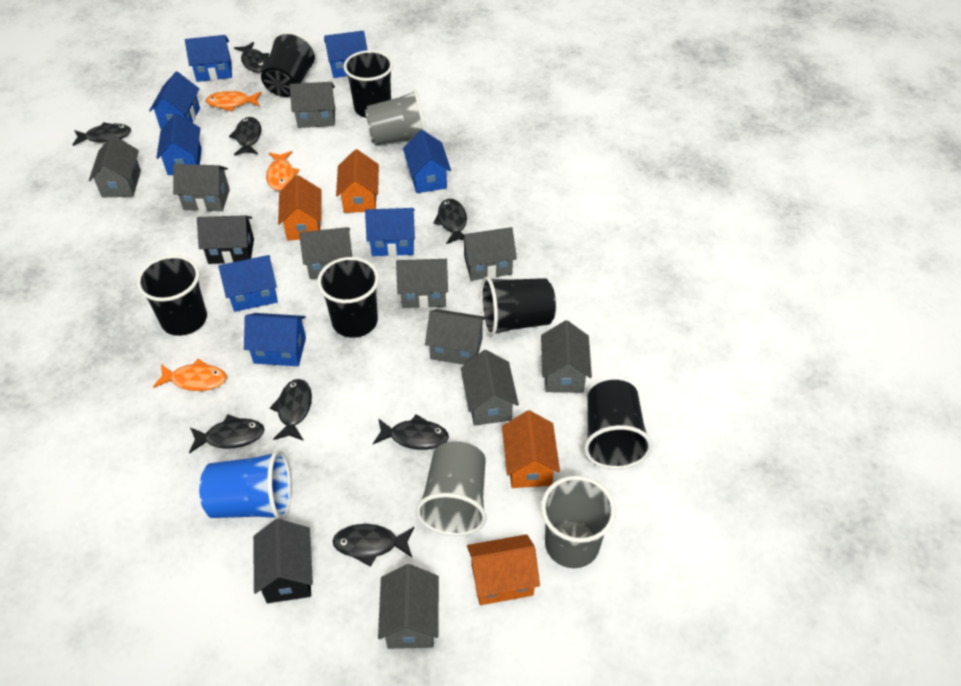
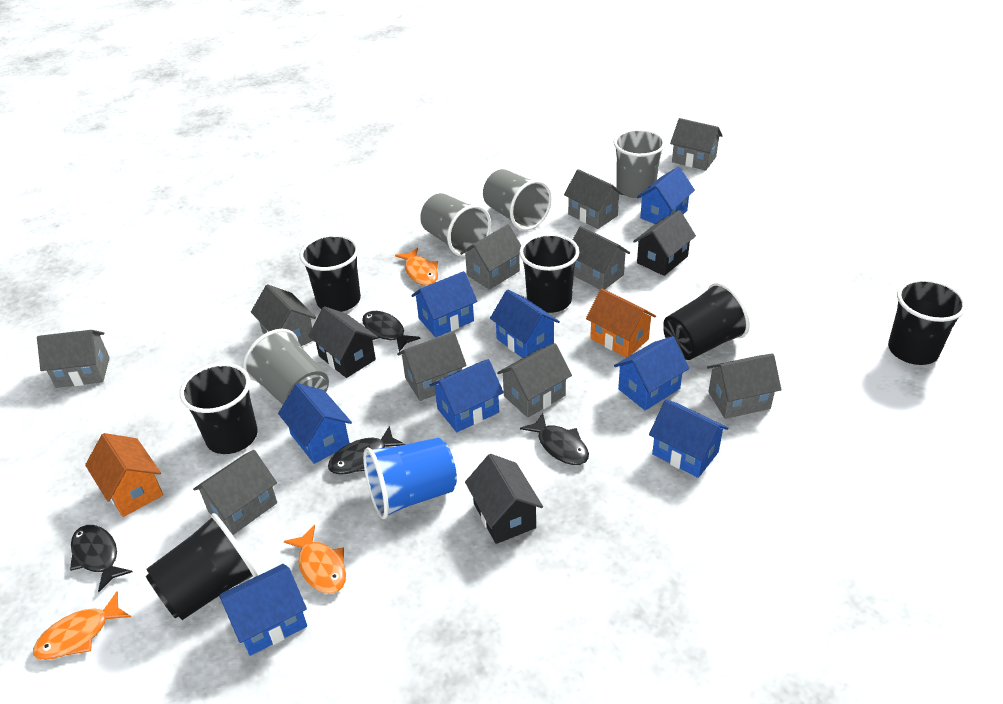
black fish: 8 -> 4
black house: 2 -> 3
grey cup: 3 -> 4
orange house: 4 -> 2

